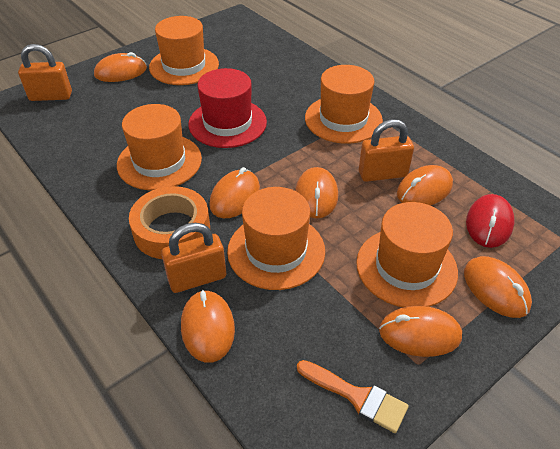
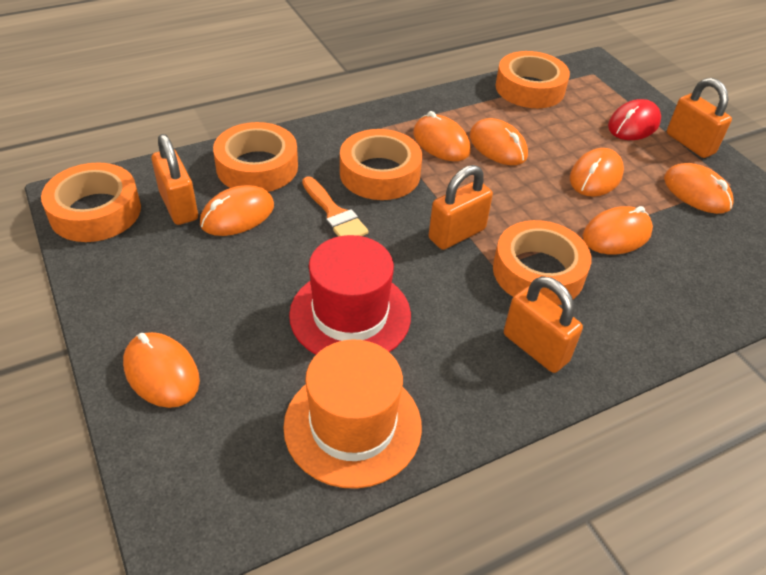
orange hat: 5 -> 1
orange padlock: 3 -> 4
orange tape: 1 -> 5

